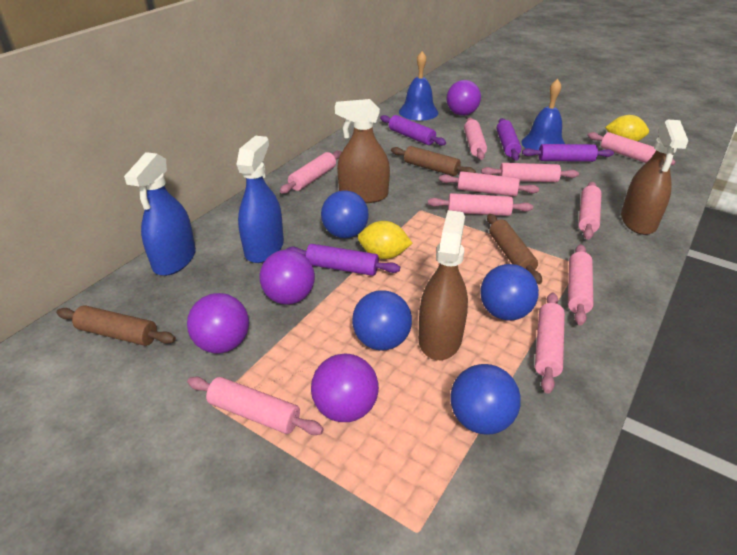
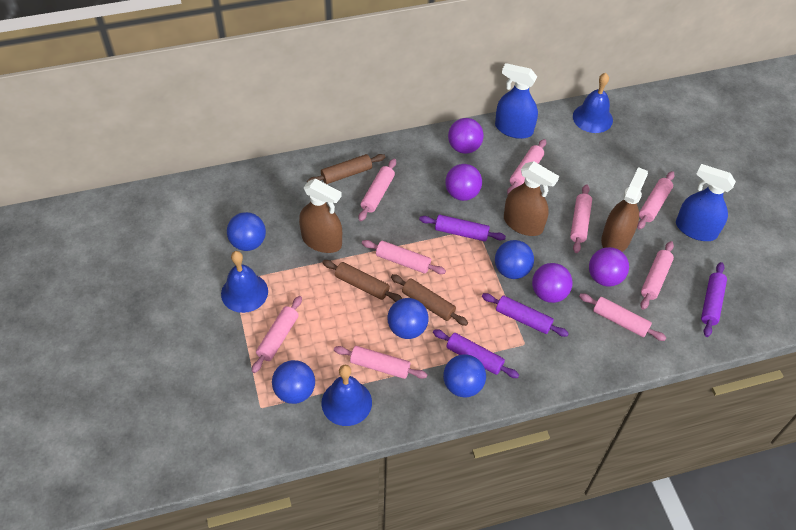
blue ball: 4 -> 5
blue bell: 2 -> 3
pink rolling pin: 10 -> 9
yellow lemon: 2 -> 0

